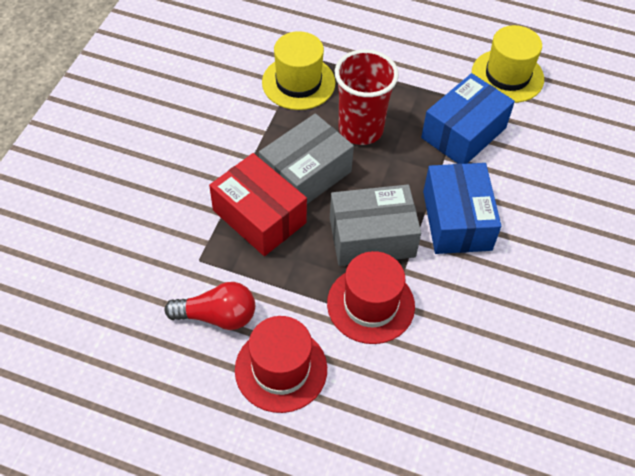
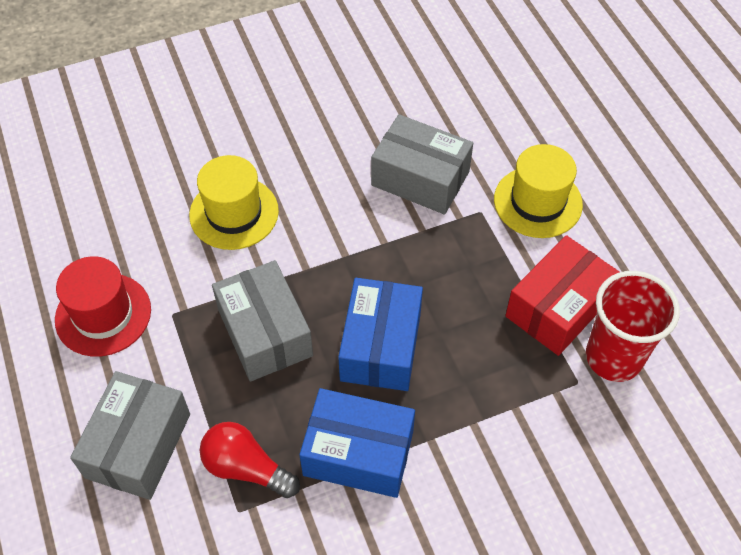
grey box: 2 -> 3
red hat: 2 -> 1

